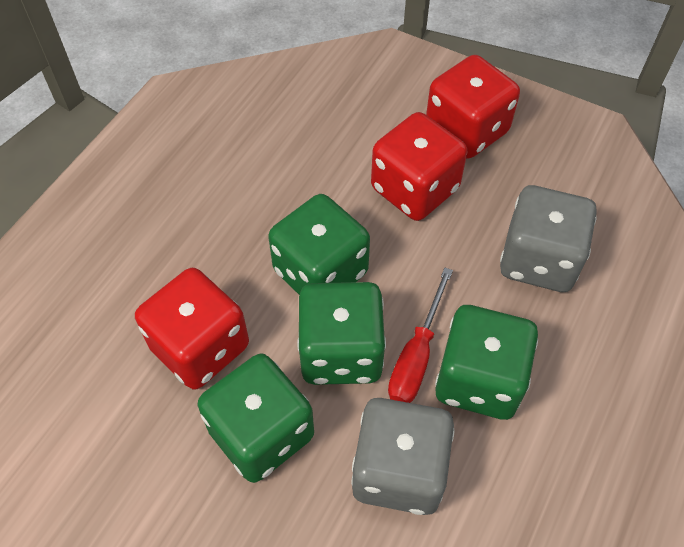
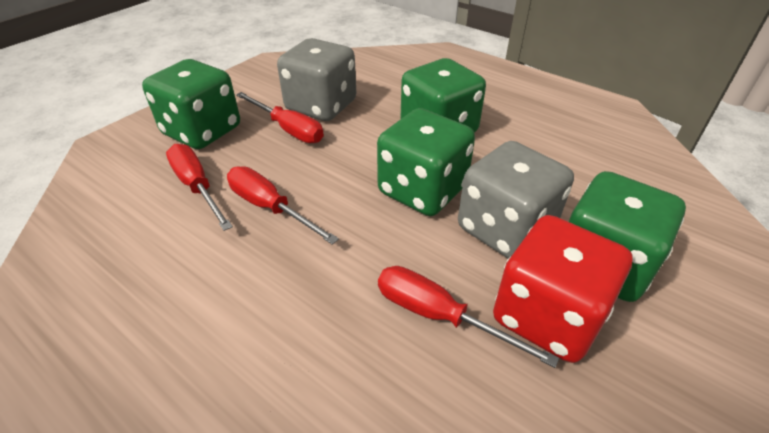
red dice: 3 -> 1
red screwdriver: 1 -> 4

